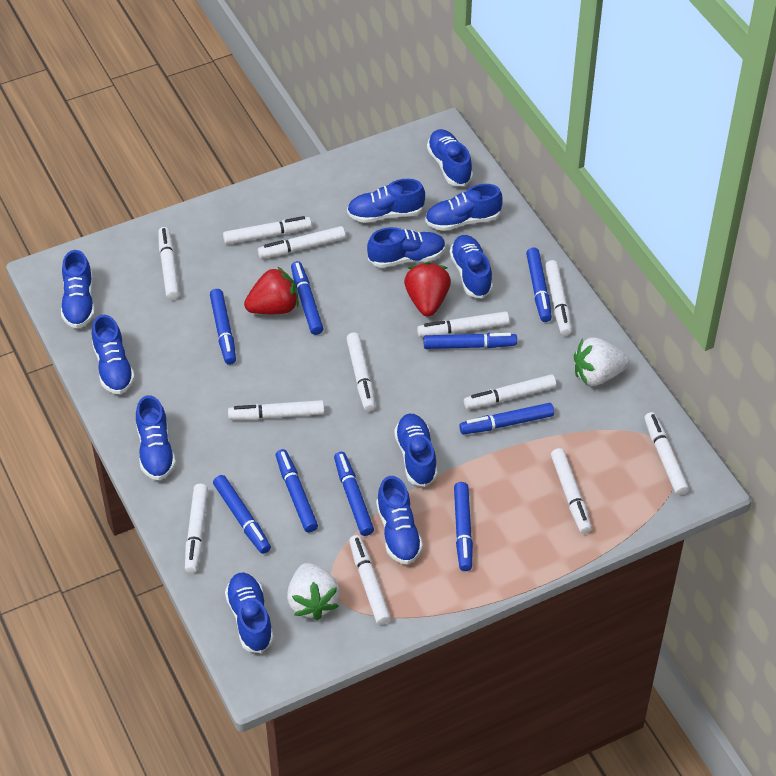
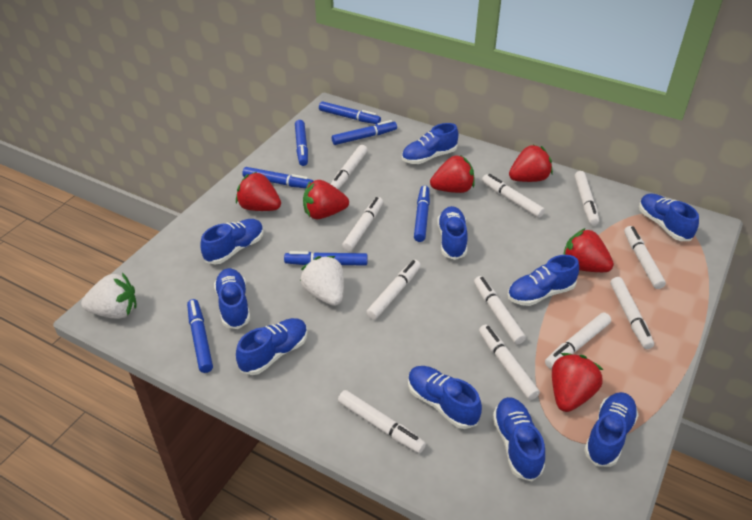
blue marker: 9 -> 7
blue shoe: 11 -> 10
red strawberry: 2 -> 6
white marker: 12 -> 11

